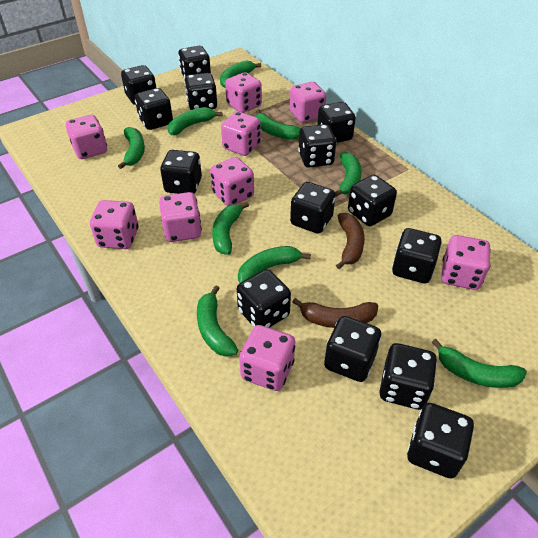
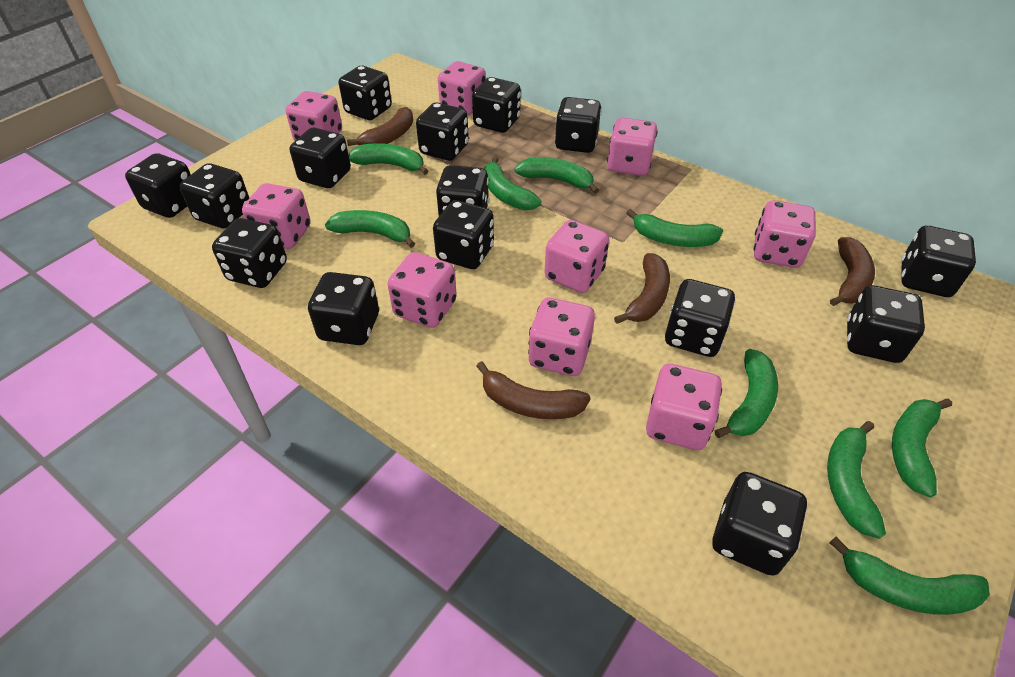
black dice: 14 -> 15
brown banana: 2 -> 4

